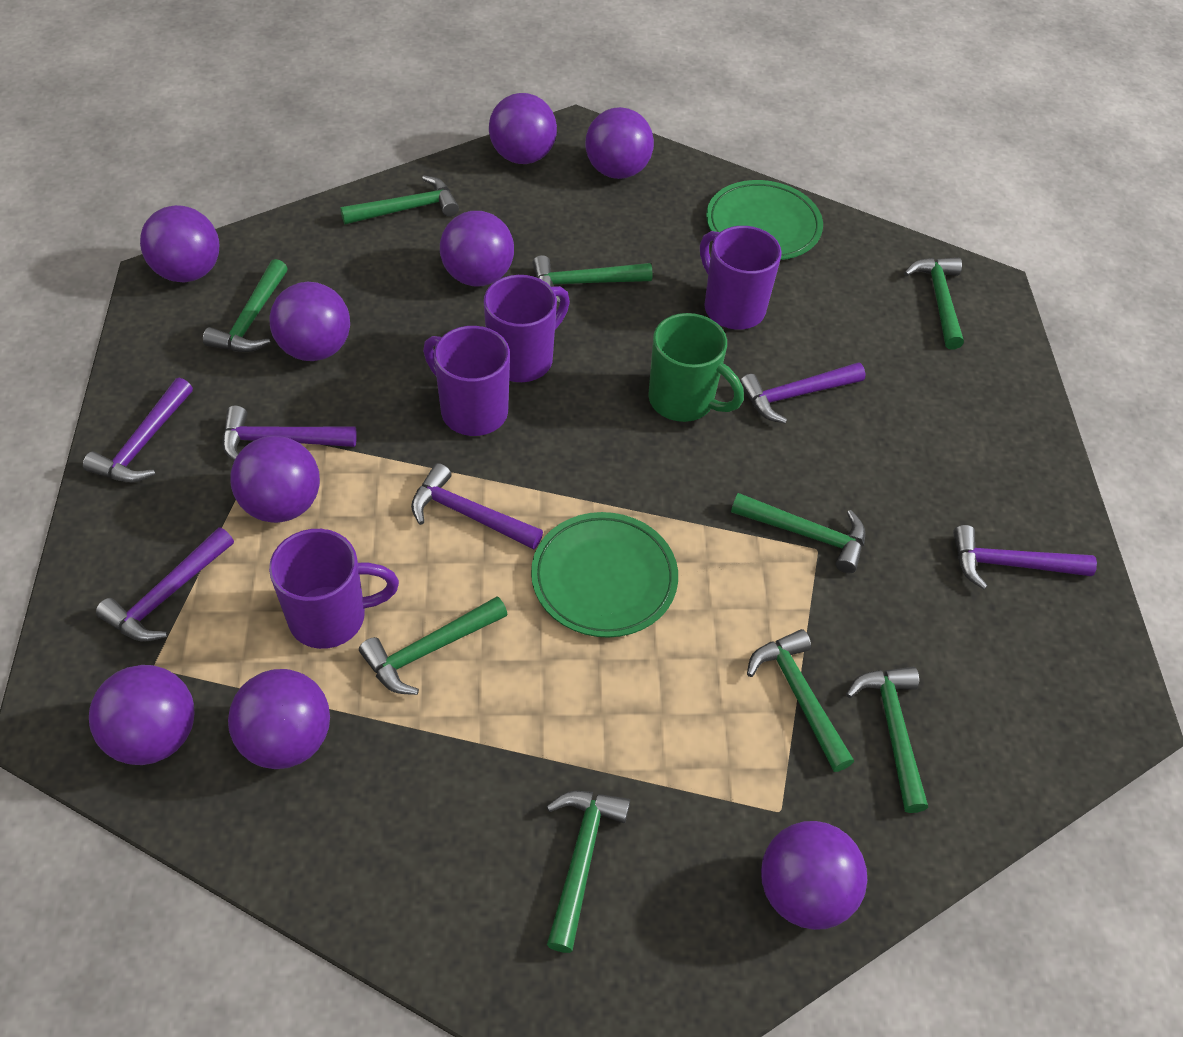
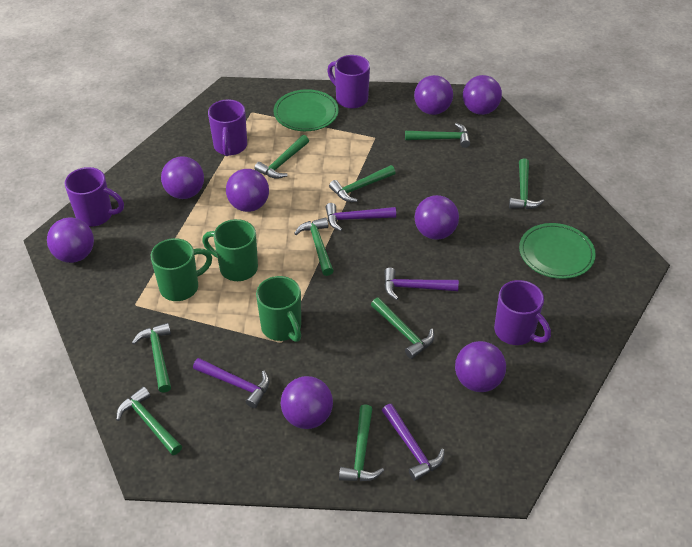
green mug: 1 -> 3
purple ball: 9 -> 8
purple hammer: 6 -> 4

